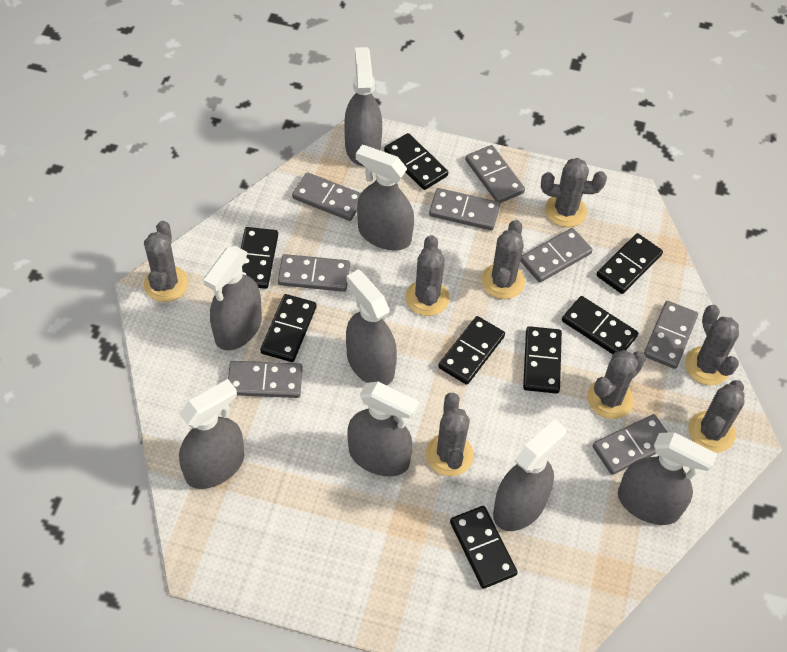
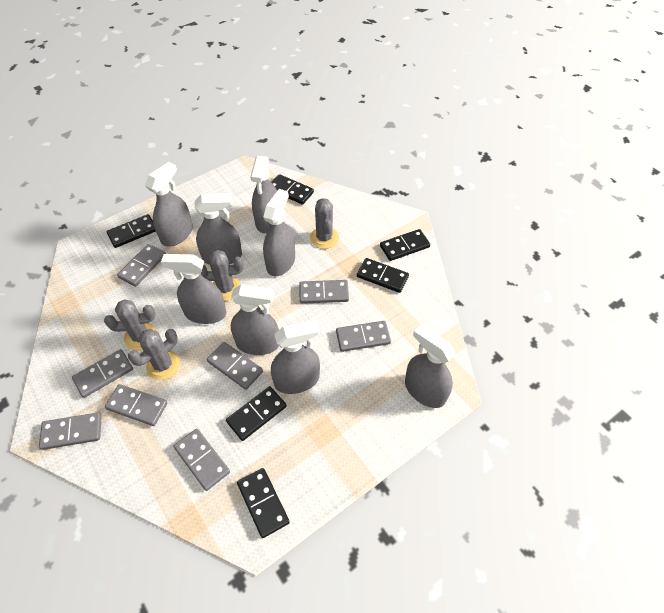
black domino: 8 -> 6
grey cactus: 8 -> 4

